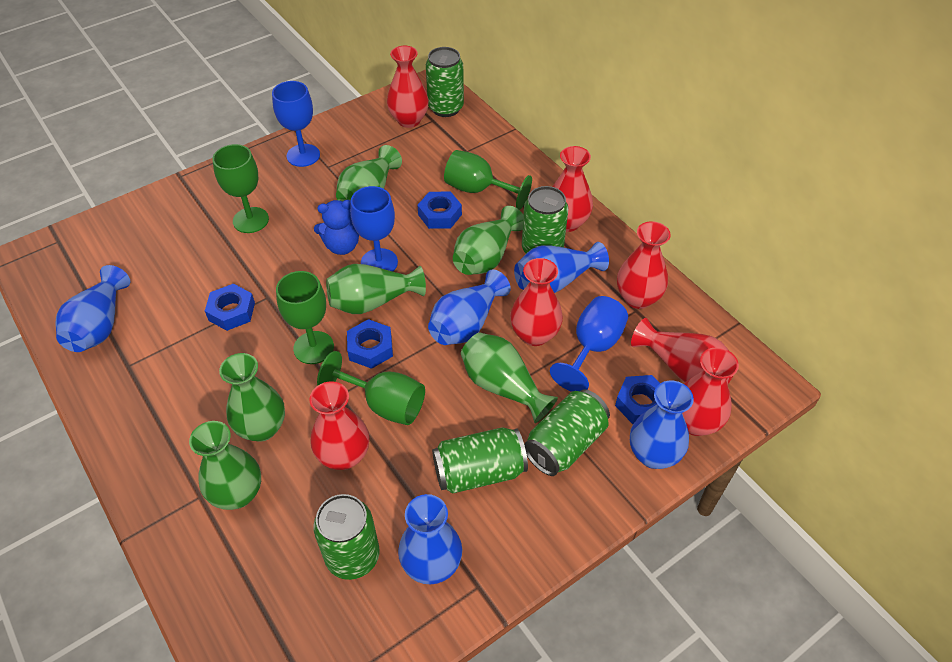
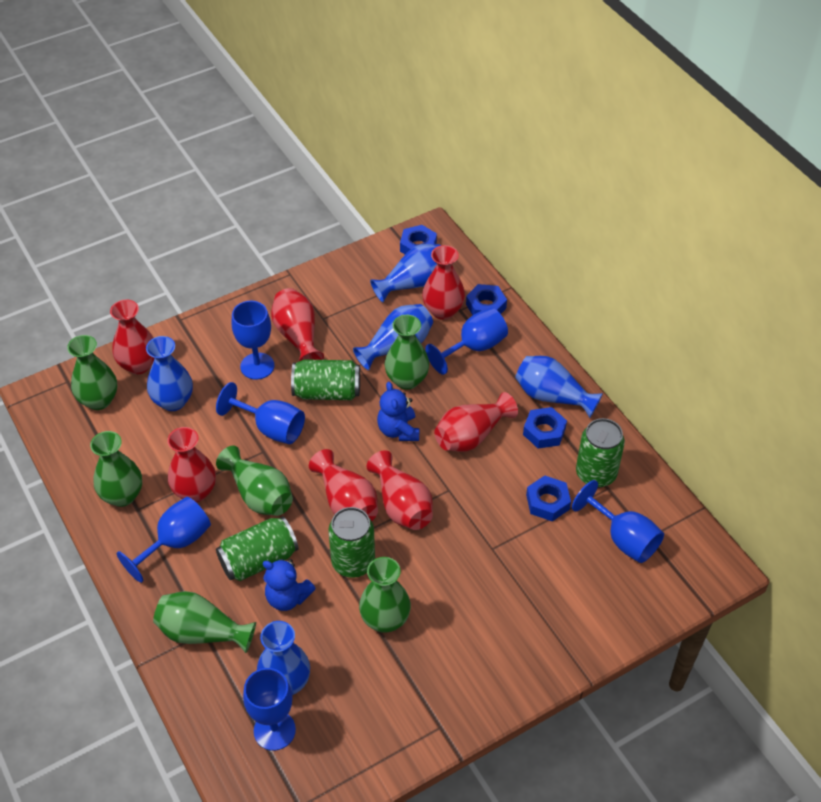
blue goblet: 3 -> 6
blue teddy bear: 1 -> 2
green can: 5 -> 4
green goblet: 4 -> 0

